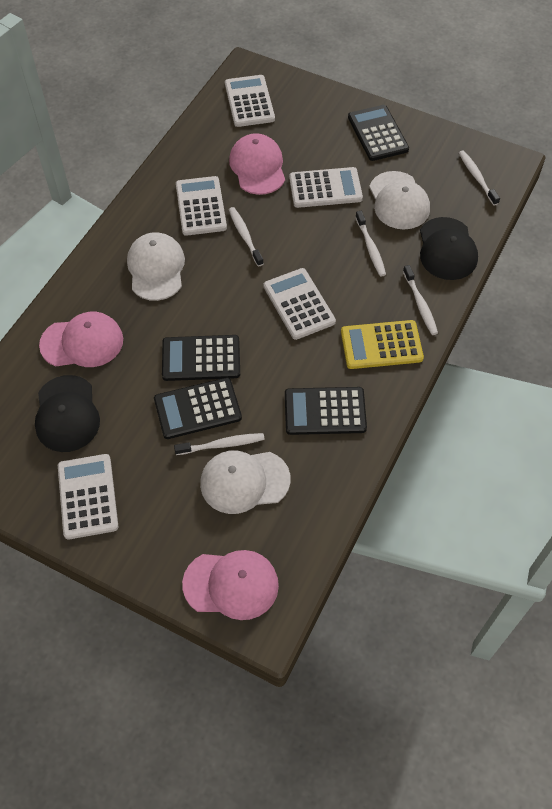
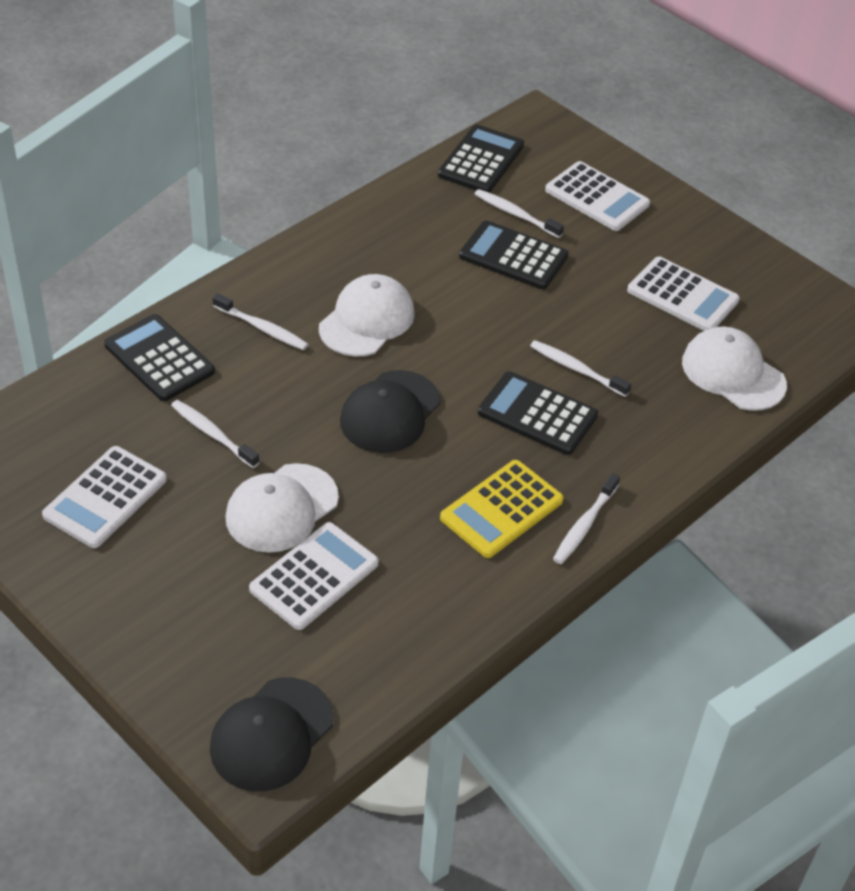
pink cap: 3 -> 0
white calculator: 5 -> 4

